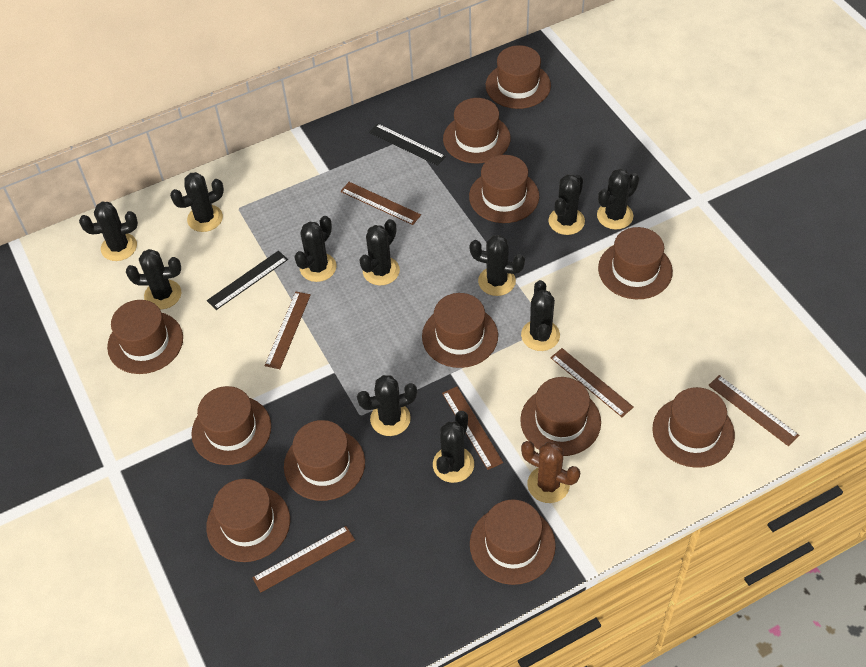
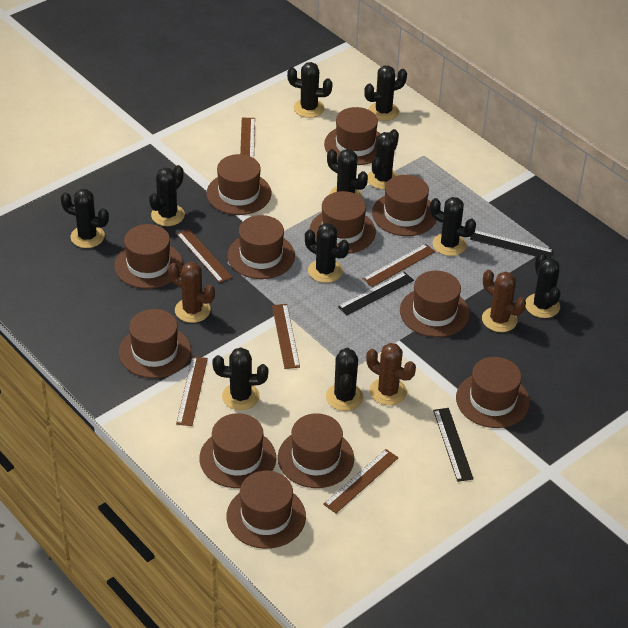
black ruler: 2 -> 3
brown cactus: 1 -> 3

